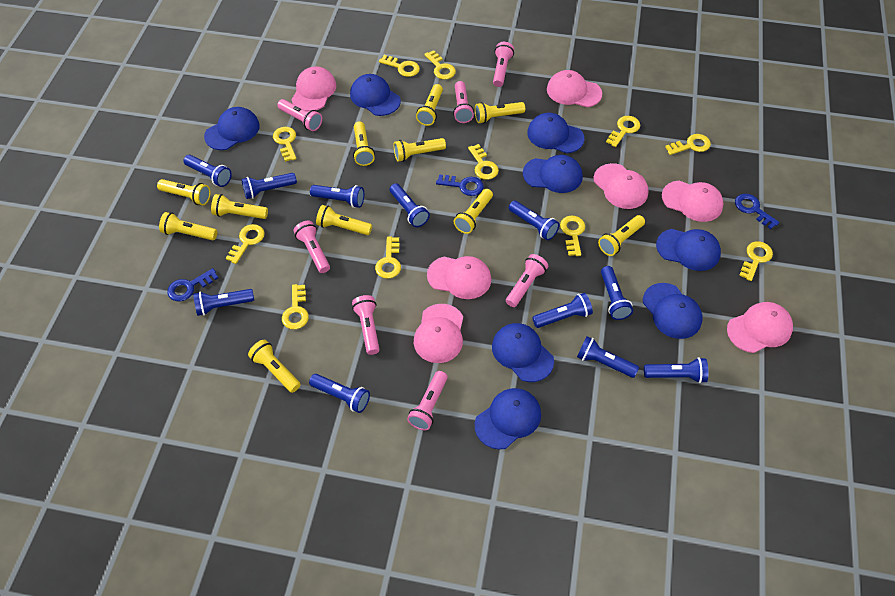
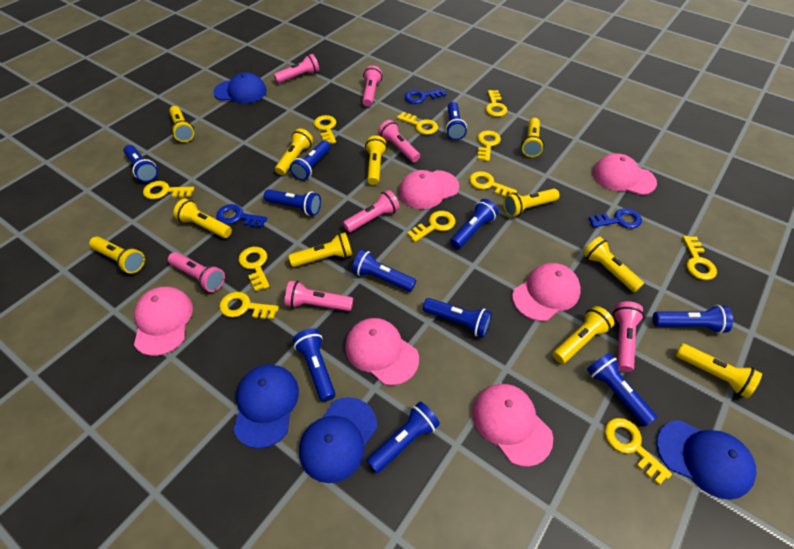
blue cap: 8 -> 4
pink cap: 7 -> 6

